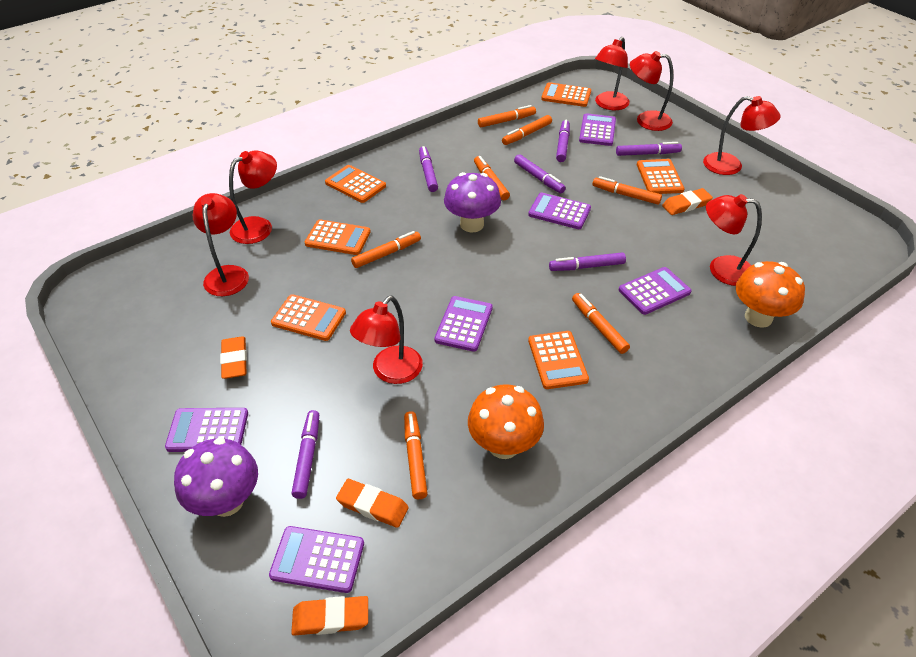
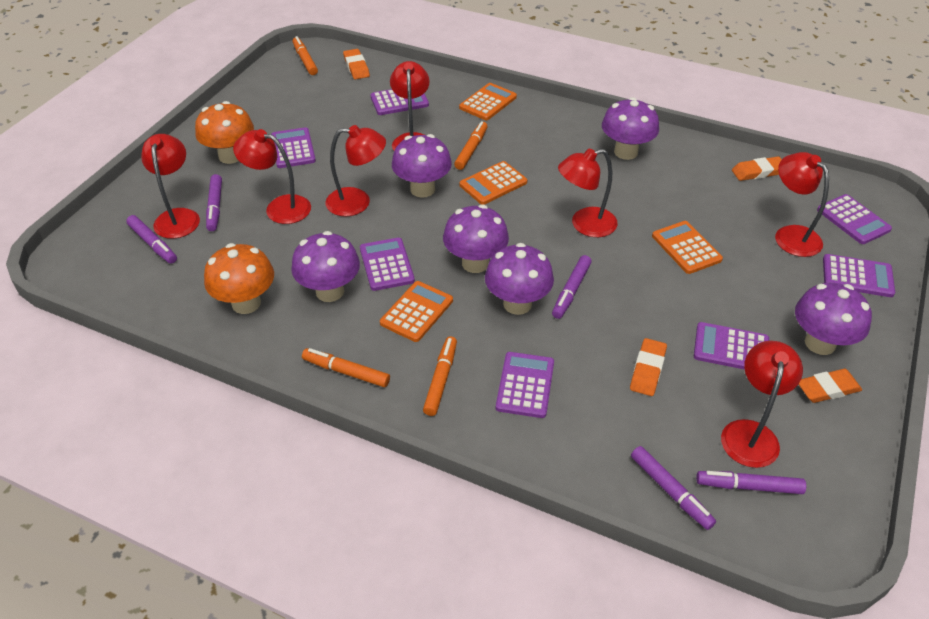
orange calculator: 6 -> 4
orange marker: 7 -> 4
purple calculator: 6 -> 7
purple marker: 6 -> 5
purple mushroom: 2 -> 6

